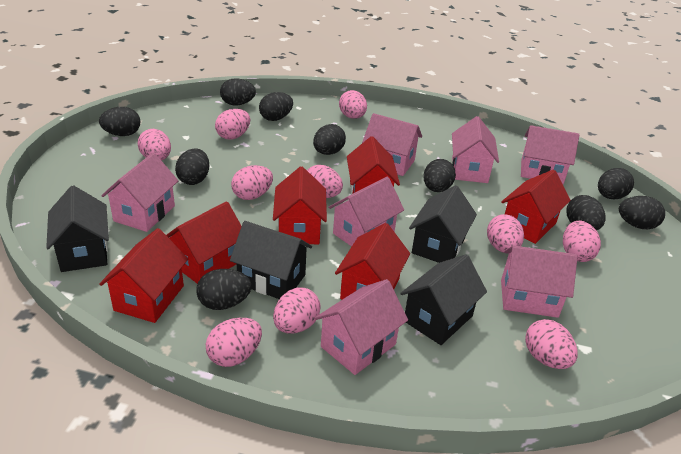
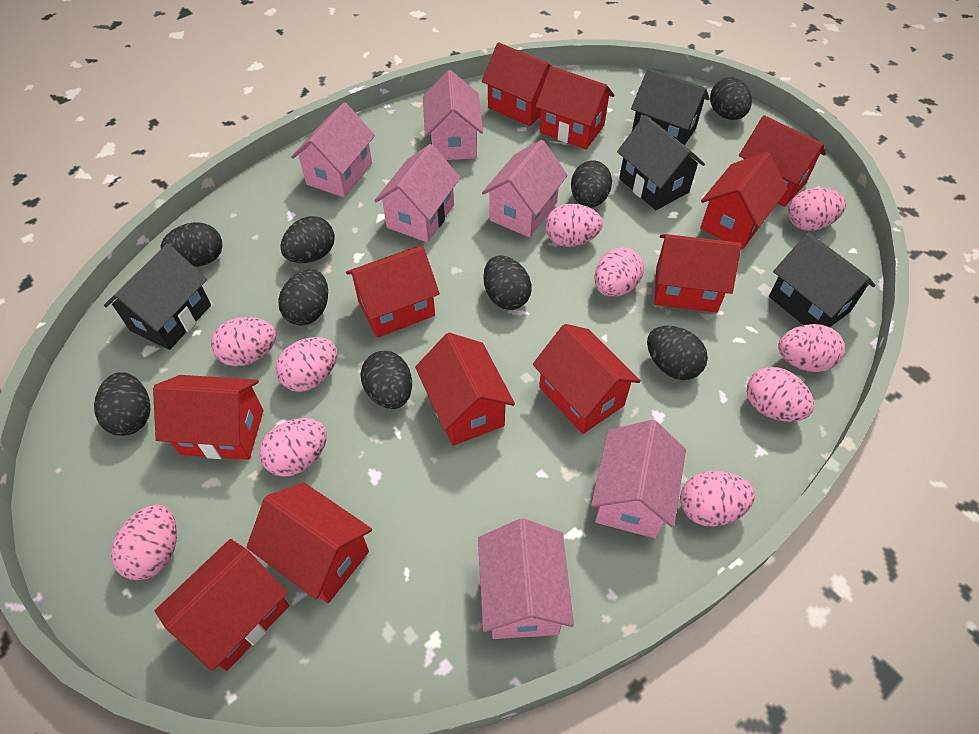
black egg: 10 -> 9
pink house: 7 -> 6
red house: 6 -> 11

